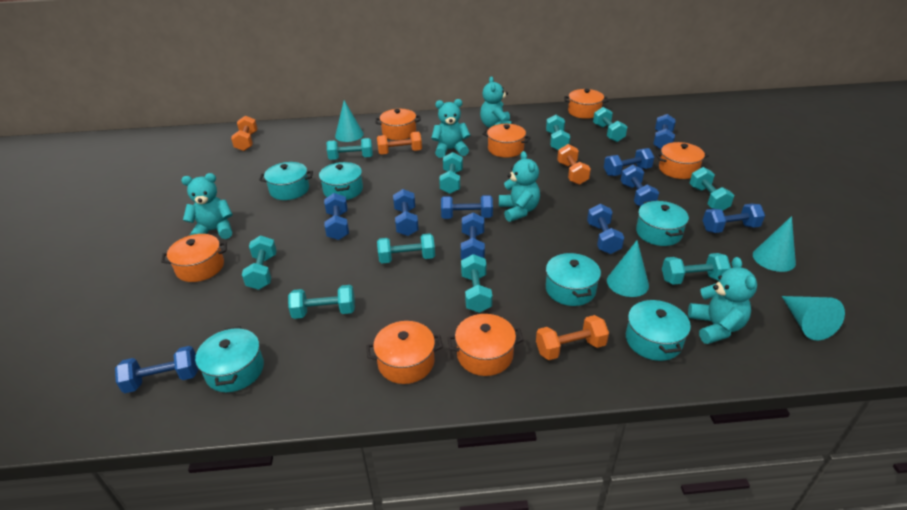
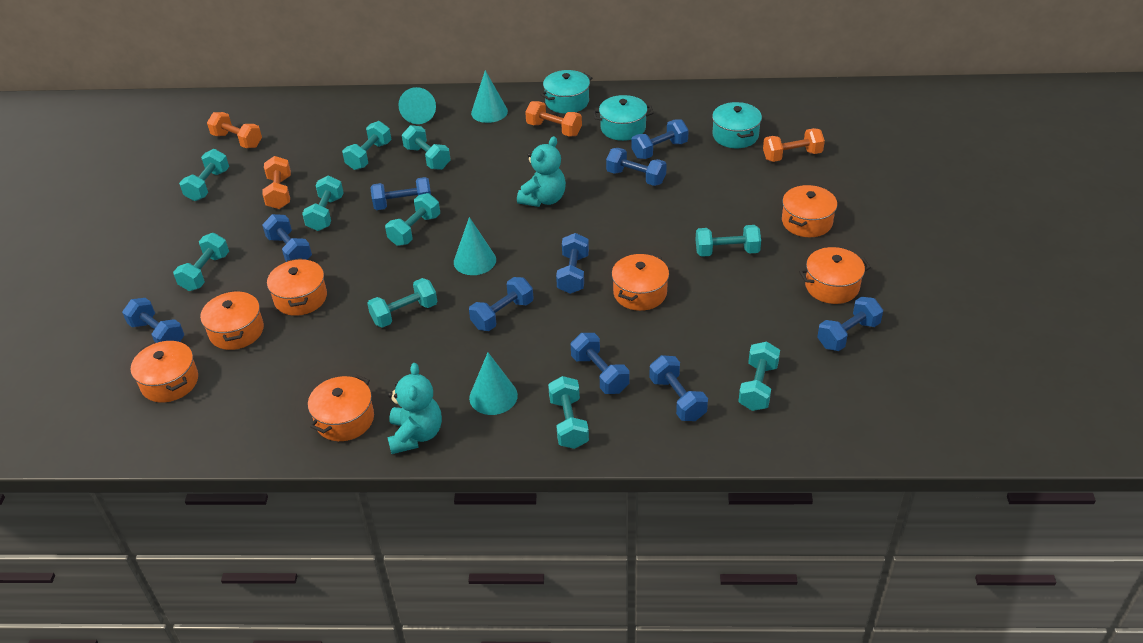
turquoise pot: 6 -> 3
turquoise teddy bear: 5 -> 2

